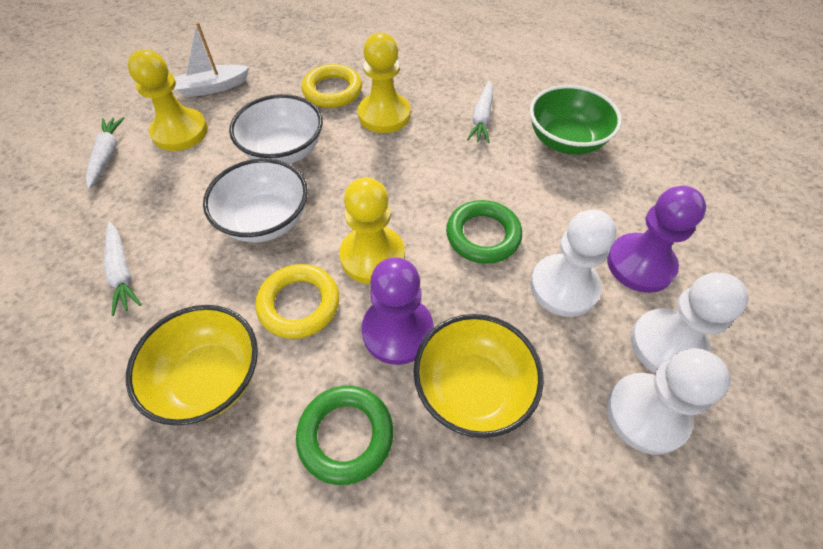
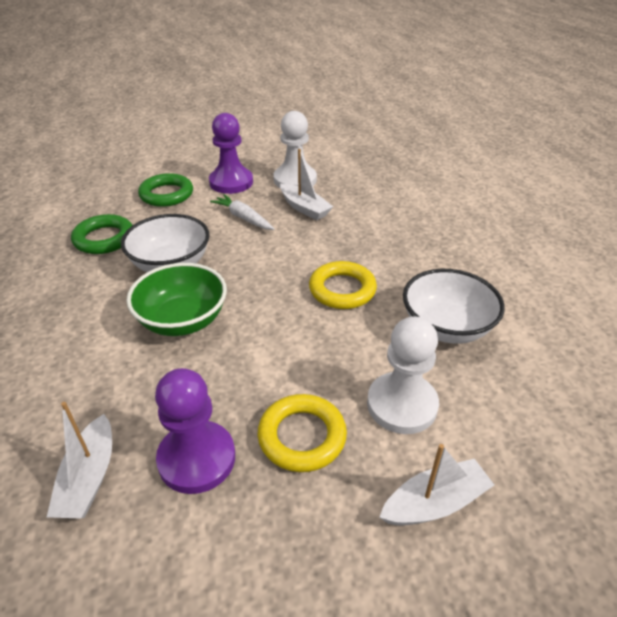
white boat: 1 -> 3
white carrot: 3 -> 1
white pawn: 3 -> 2
yellow bowl: 2 -> 0
yellow pawn: 3 -> 0

